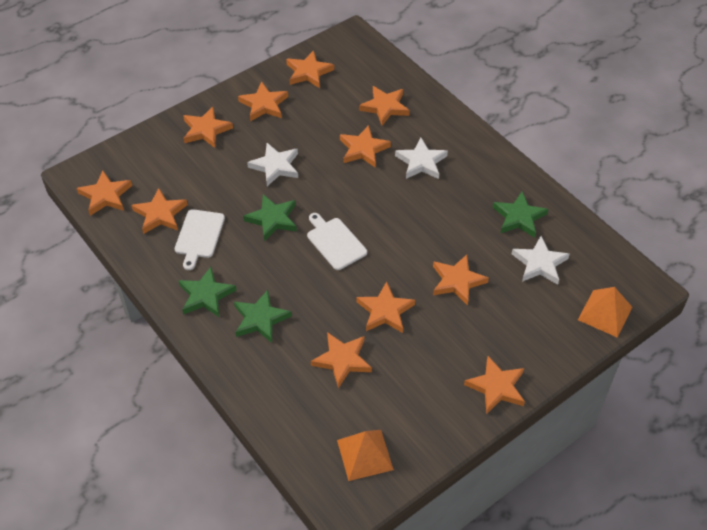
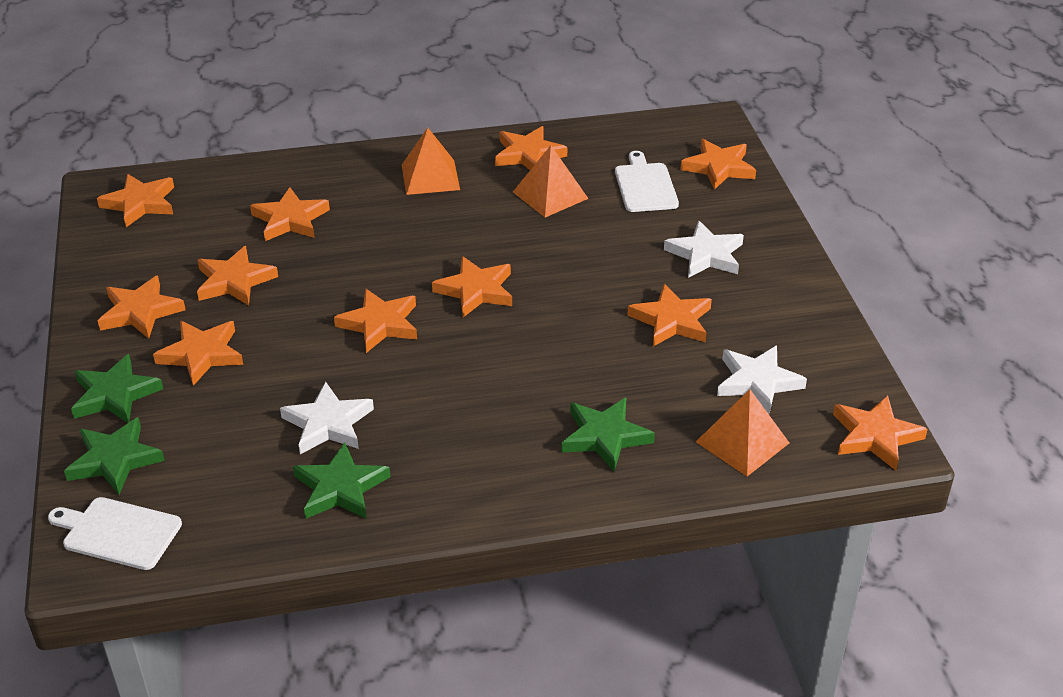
orange pyramid: 2 -> 3

